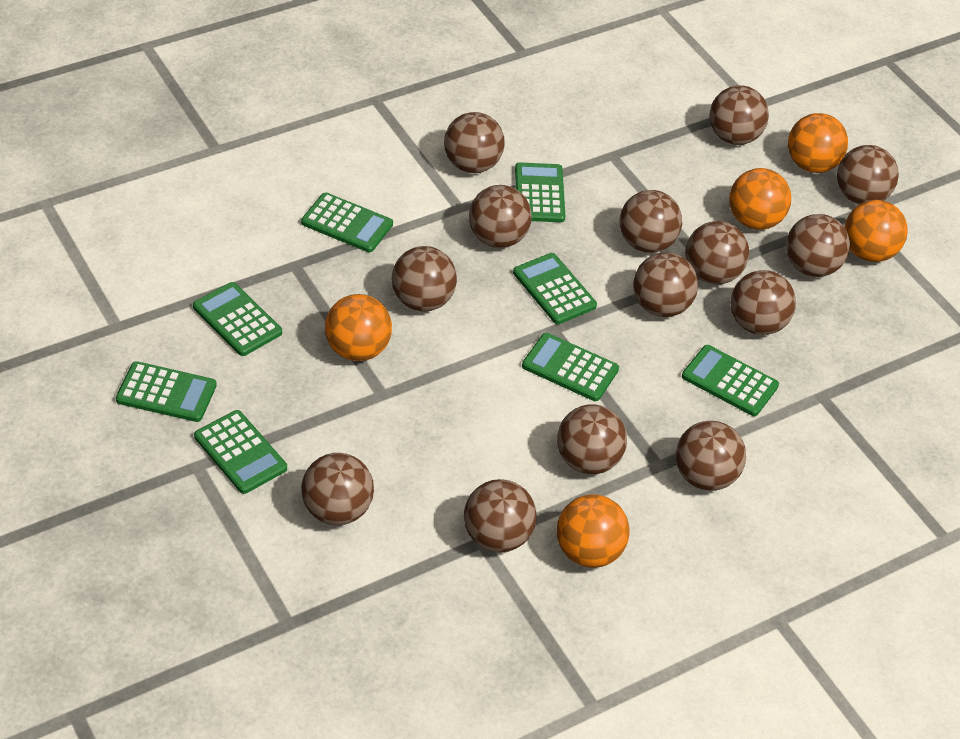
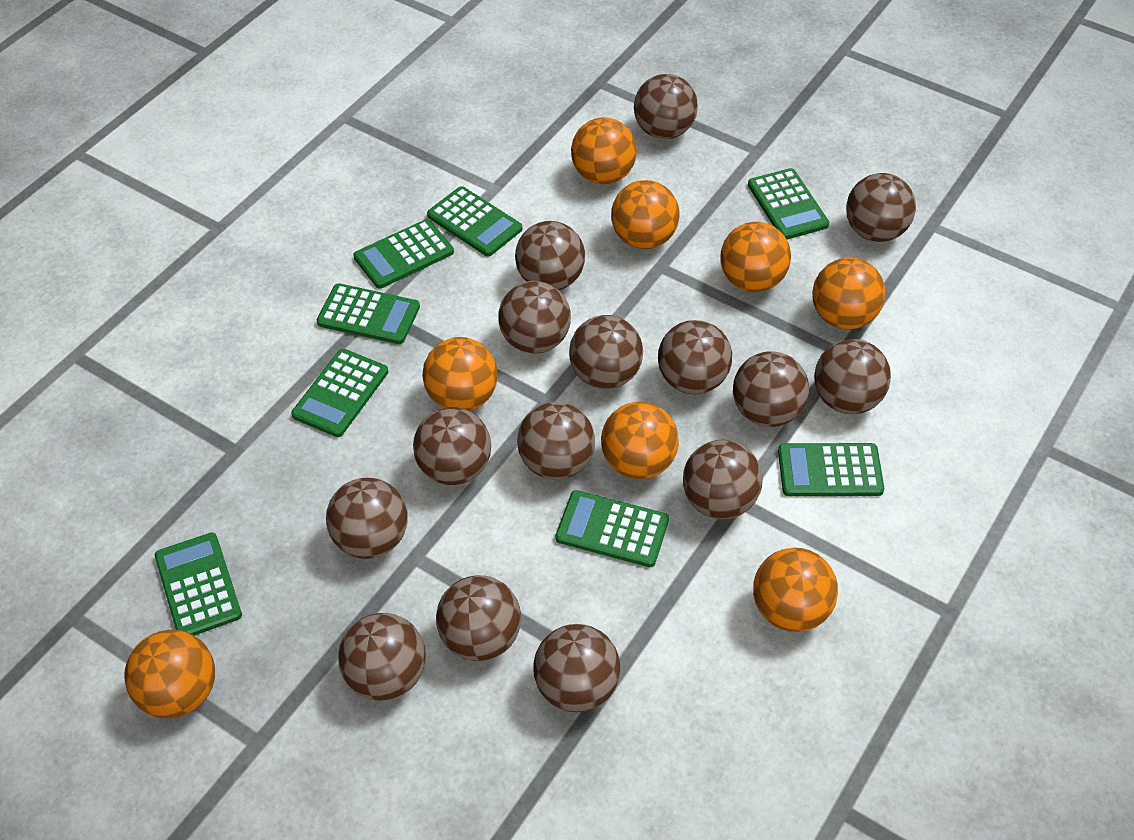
brown ball: 14 -> 15
orange ball: 5 -> 8

